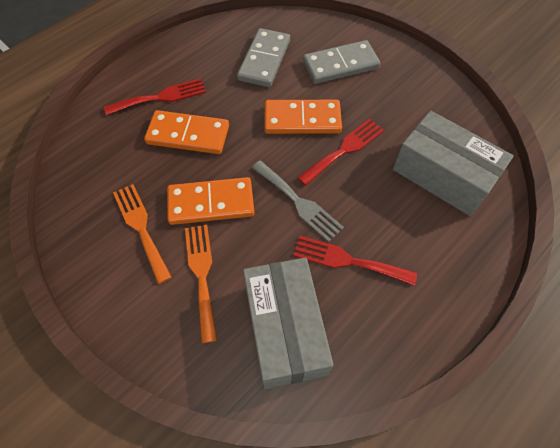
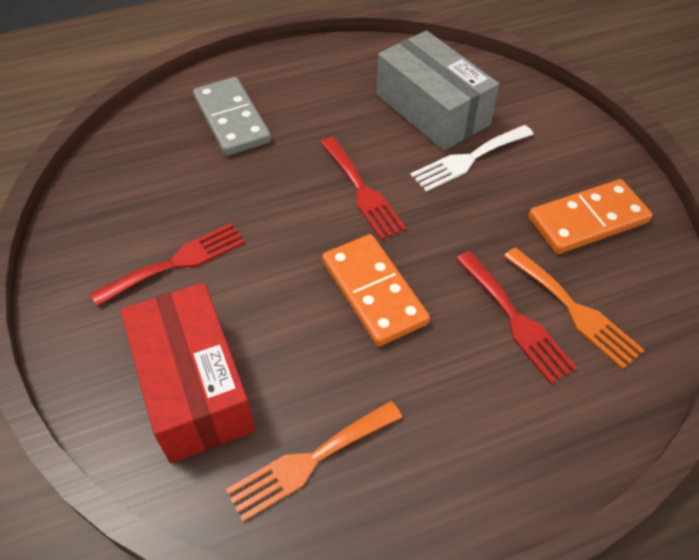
grey box: 2 -> 1
grey domino: 2 -> 1
grey fork: 1 -> 0
orange domino: 3 -> 2
red box: 0 -> 1
white fork: 0 -> 1

